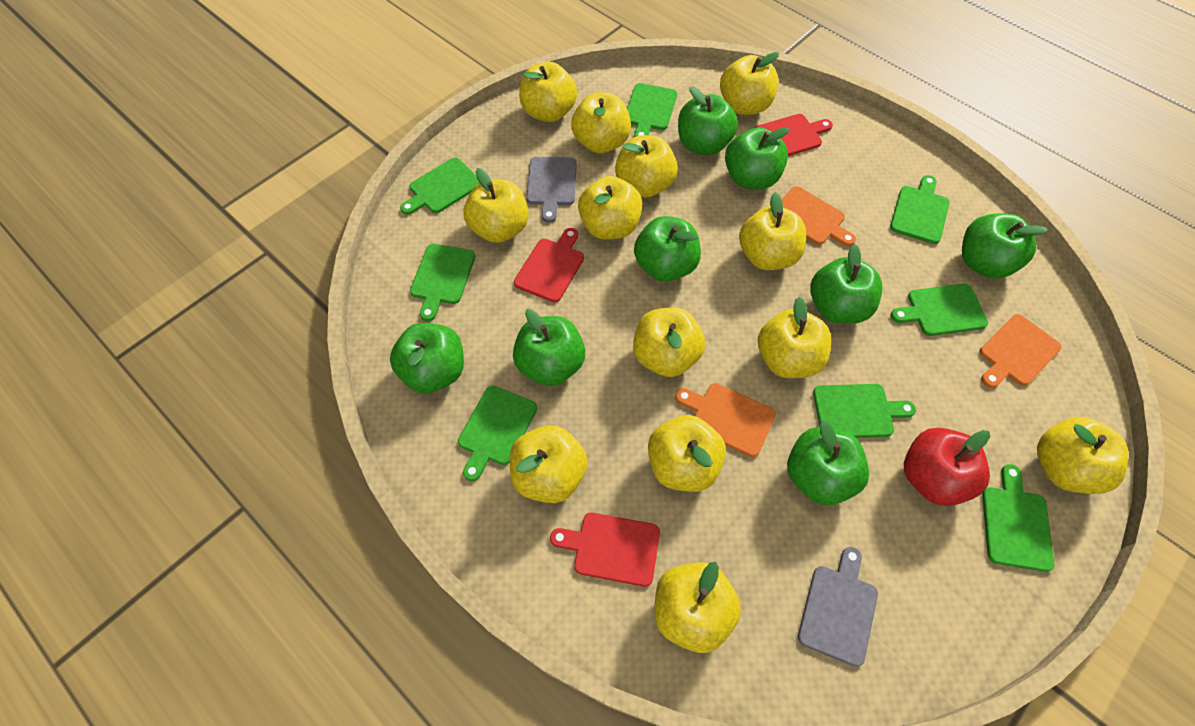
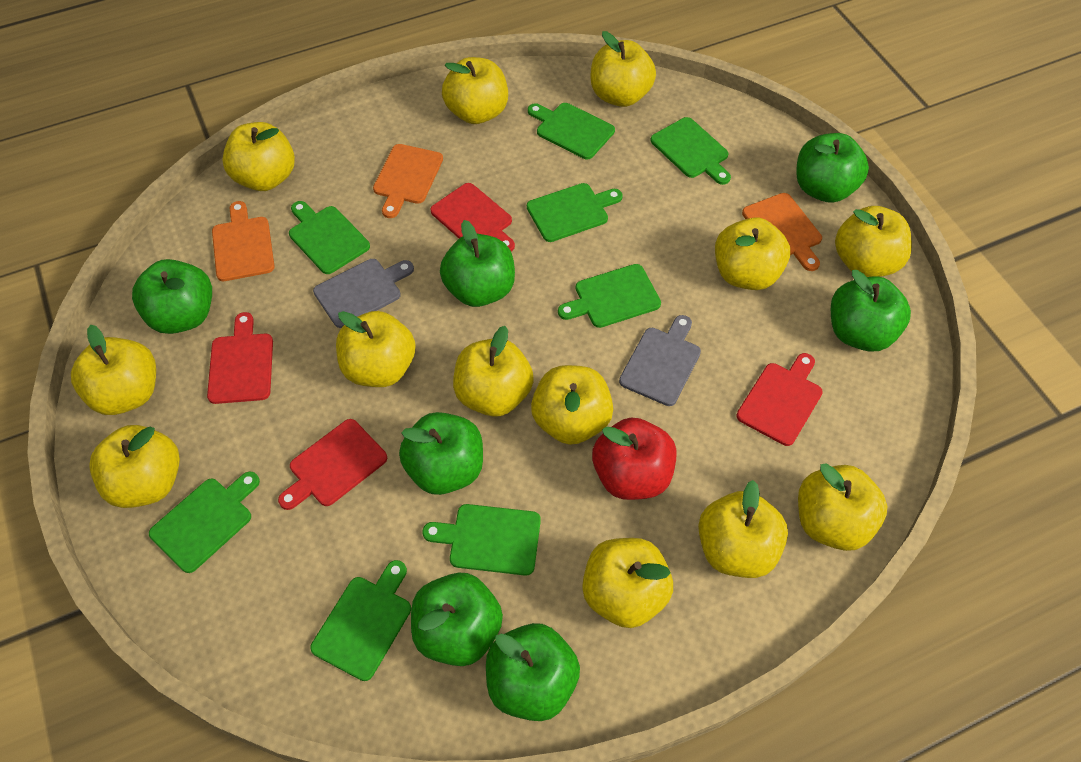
green apple: 8 -> 7
red cutting board: 3 -> 4

